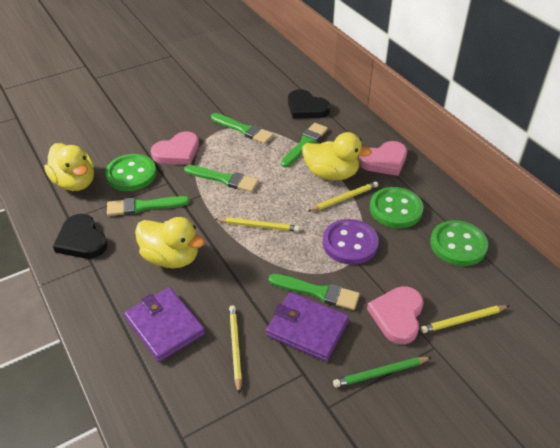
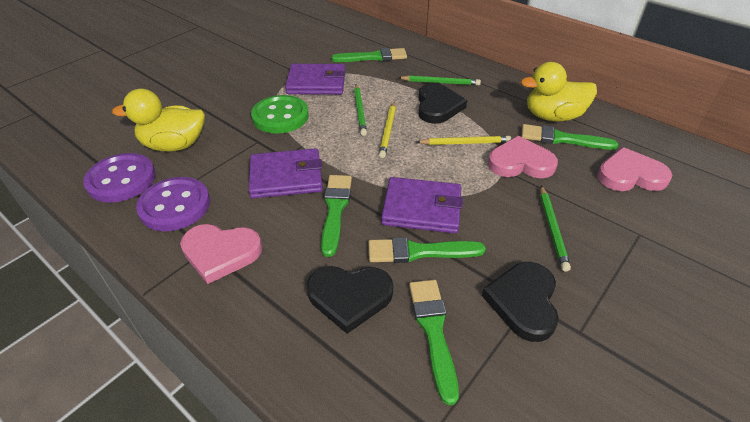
black heart: 2 -> 3
green button: 3 -> 1
green pencil: 1 -> 3
purple button: 1 -> 2
purple wallet: 2 -> 3
yellow duck: 3 -> 2
yellow pencil: 4 -> 2

